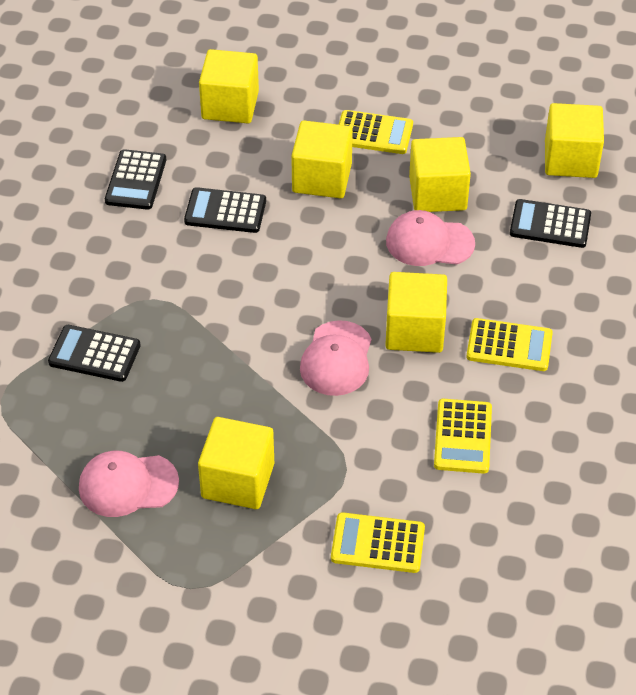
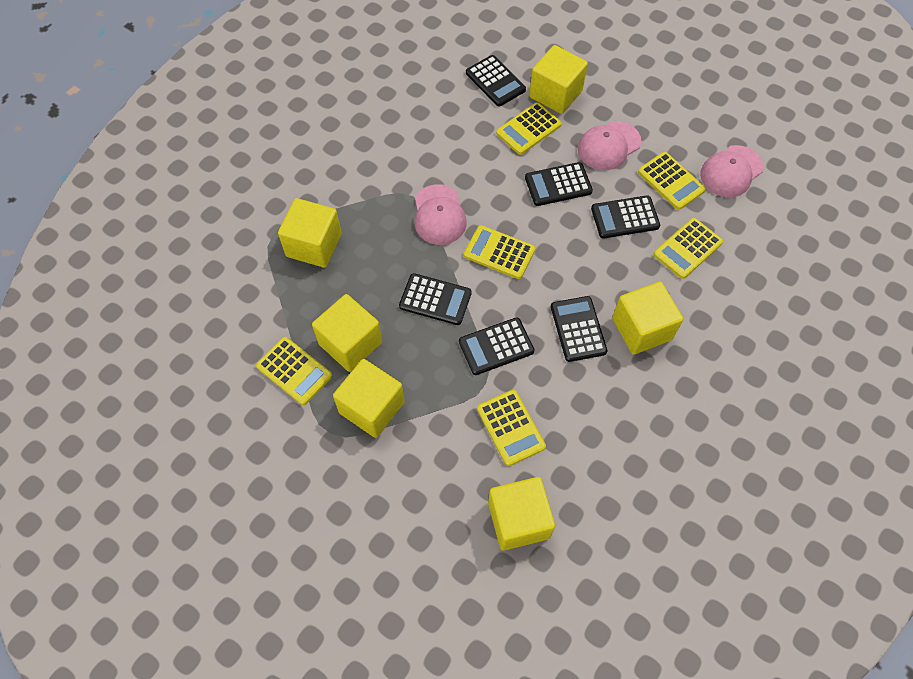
black calculator: 4 -> 6
yellow calculator: 4 -> 6

